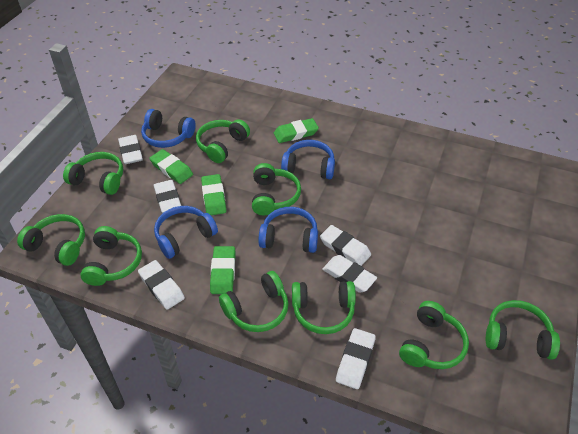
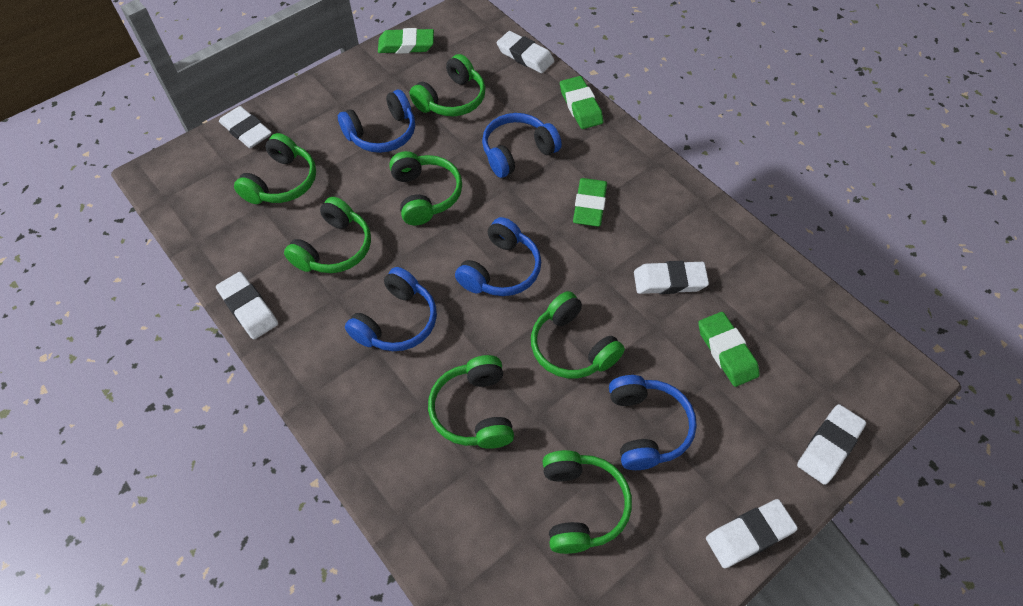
blue headphones: 4 -> 5
green headphones: 9 -> 7

